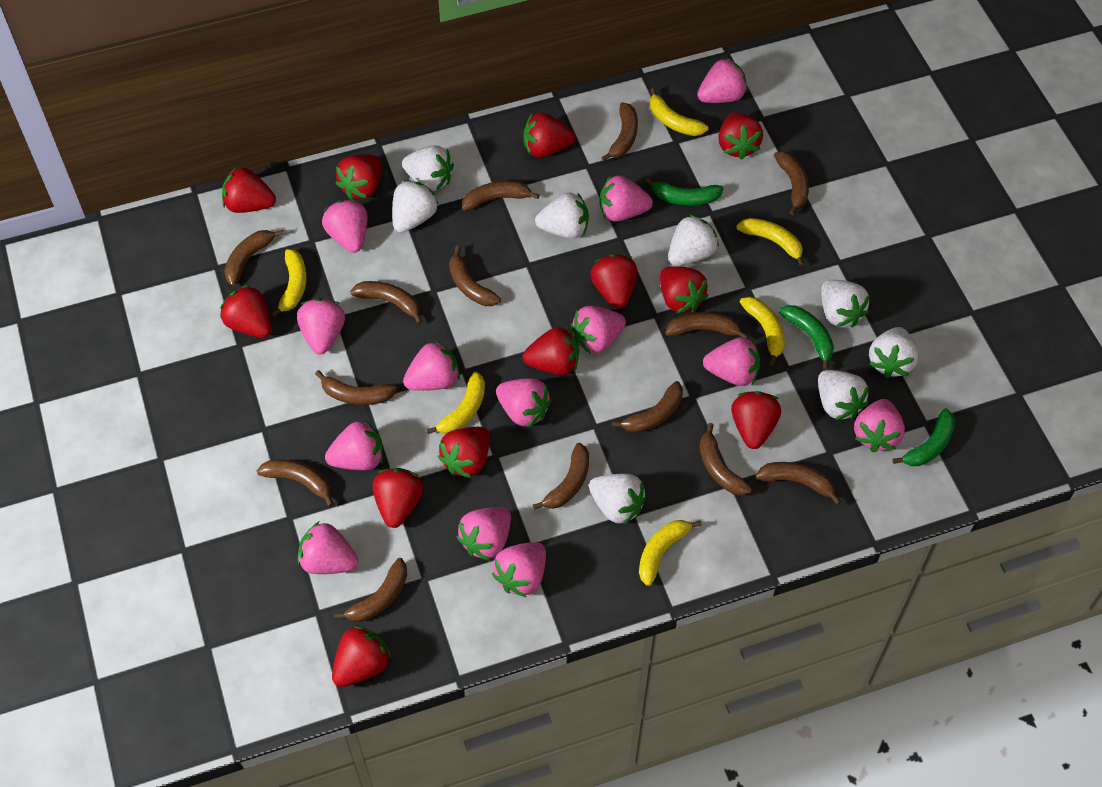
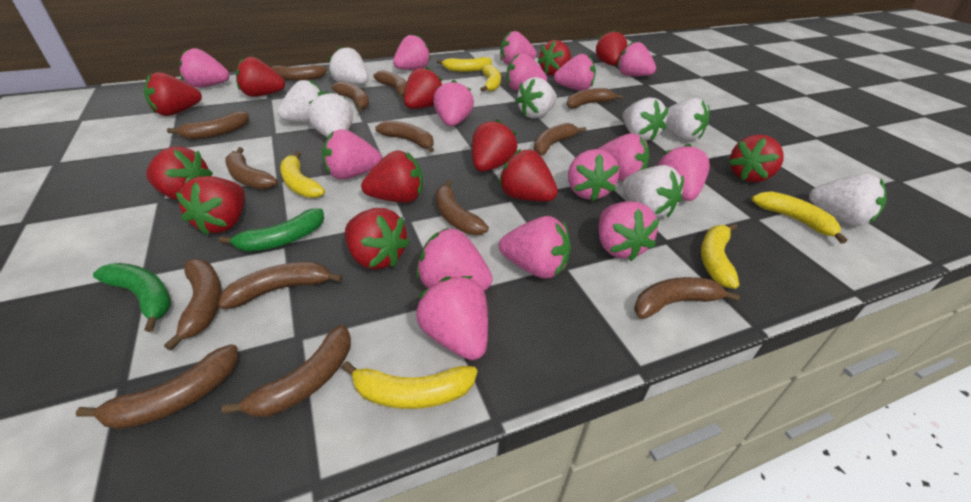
green banana: 3 -> 2
pink strawberry: 13 -> 15

